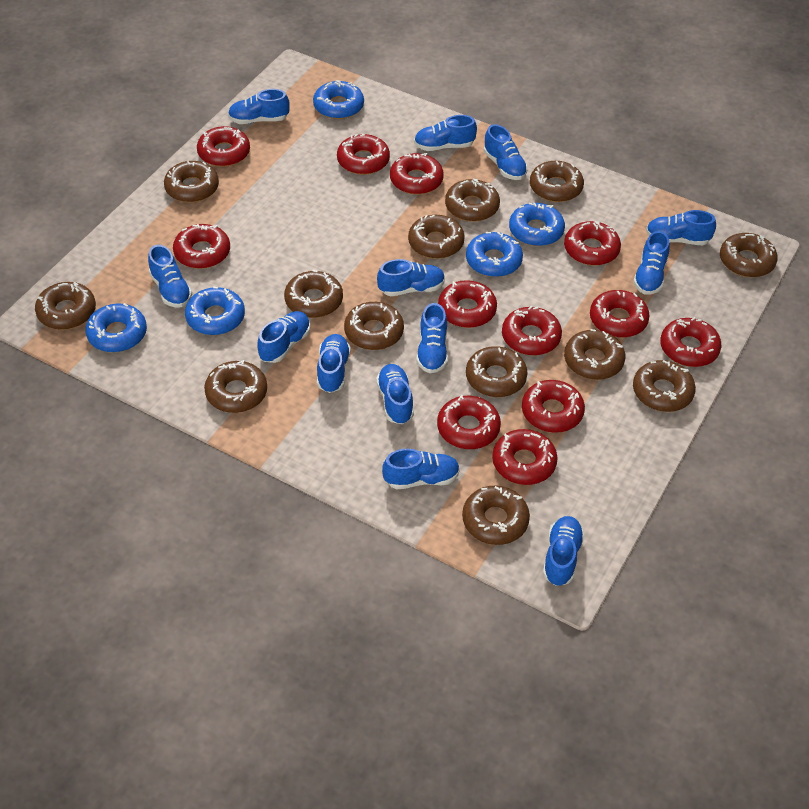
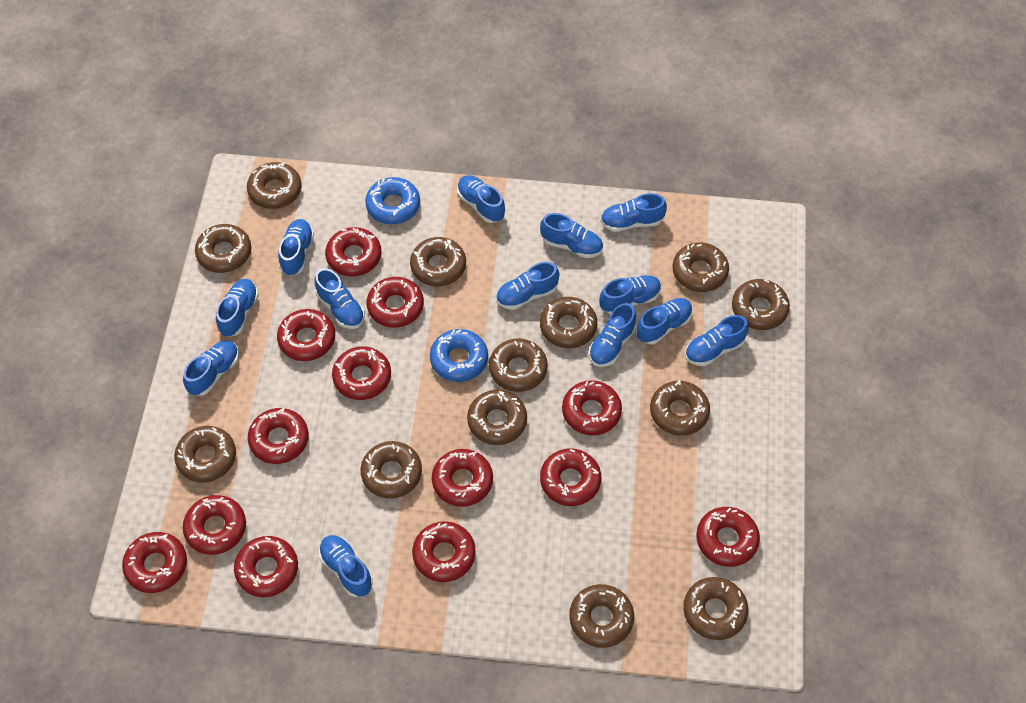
blue donut: 5 -> 2
red donut: 12 -> 13

